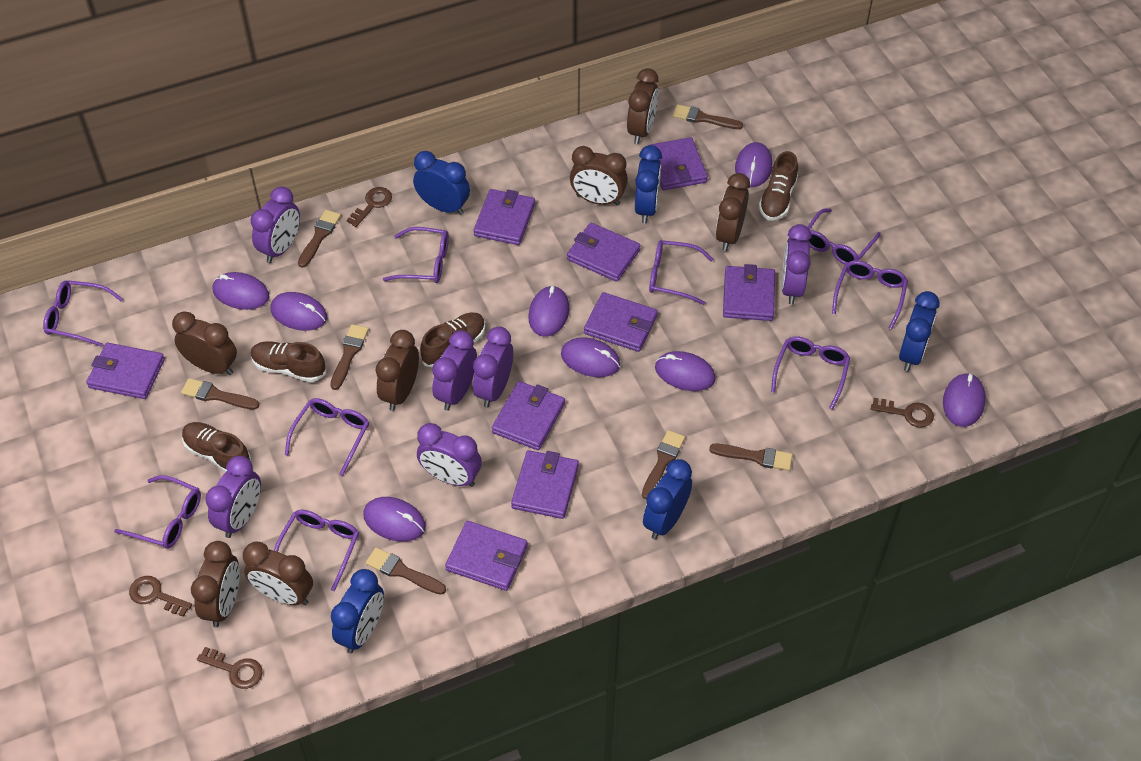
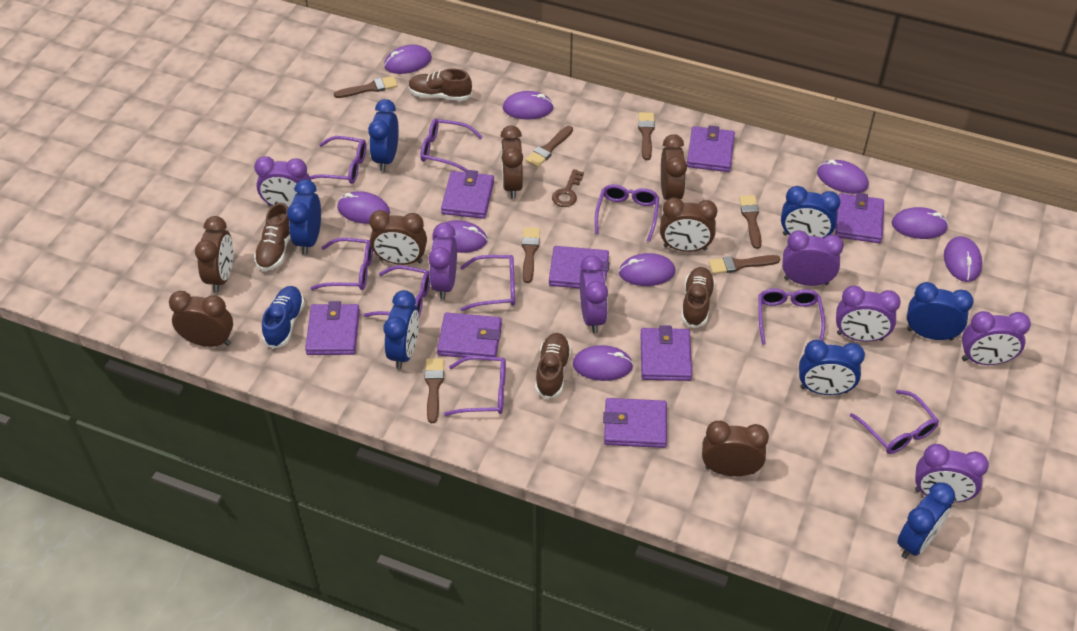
blue clock: 5 -> 7
blue shoe: 0 -> 1
brown key: 4 -> 1
purple clock: 6 -> 7
purple mouse: 8 -> 9
purple wallet: 9 -> 8

